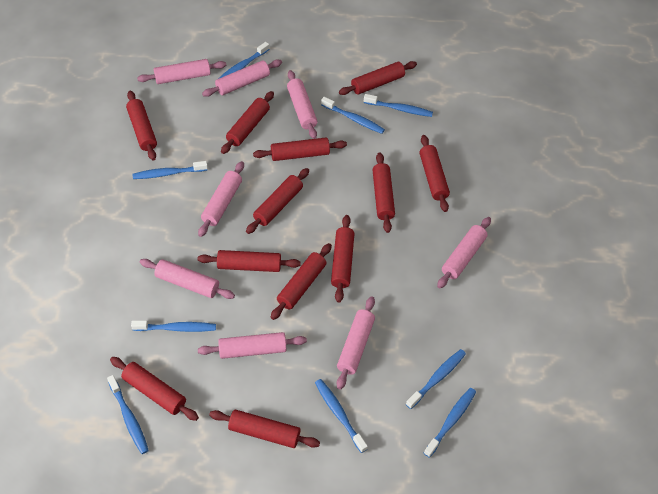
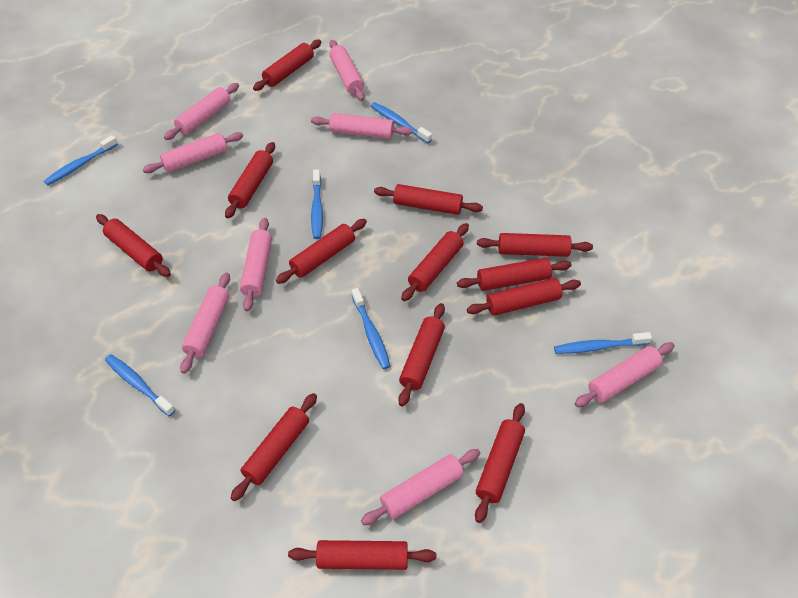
blue toothbrush: 9 -> 6
red rolling pin: 12 -> 13

